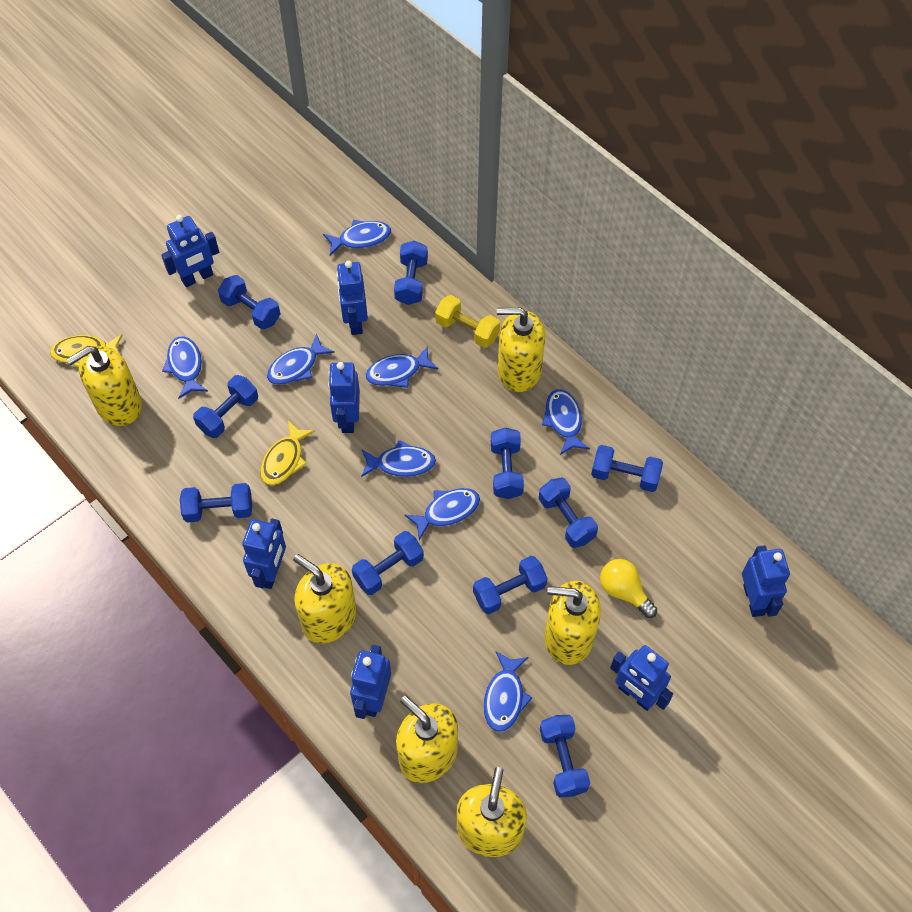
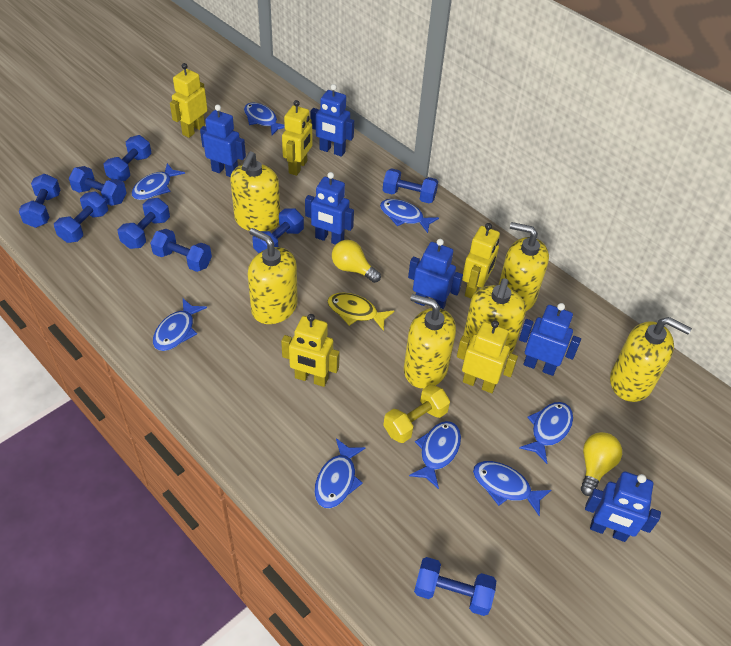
blue dumbbell: 10 -> 9
blue robot: 7 -> 6
yellow fish: 2 -> 1
yellow light bulb: 1 -> 2
yellow robot: 0 -> 5

